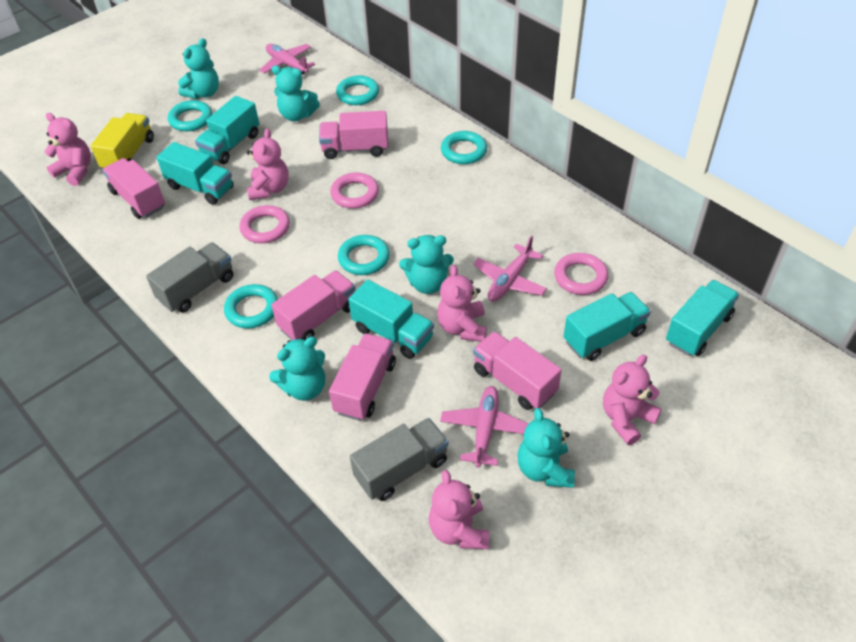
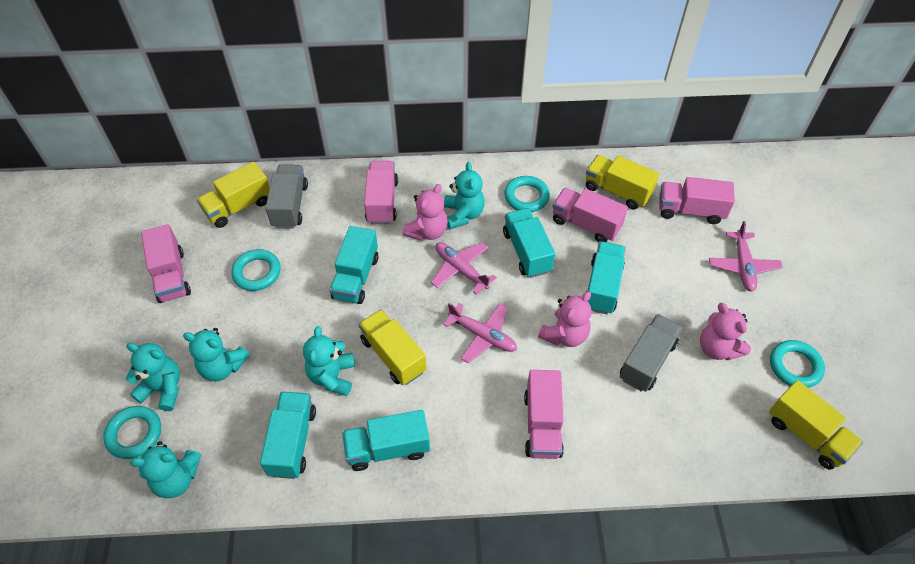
pink ring: 3 -> 0
pink teddy bear: 5 -> 3
turquoise ring: 5 -> 4
yellow truck: 1 -> 4

